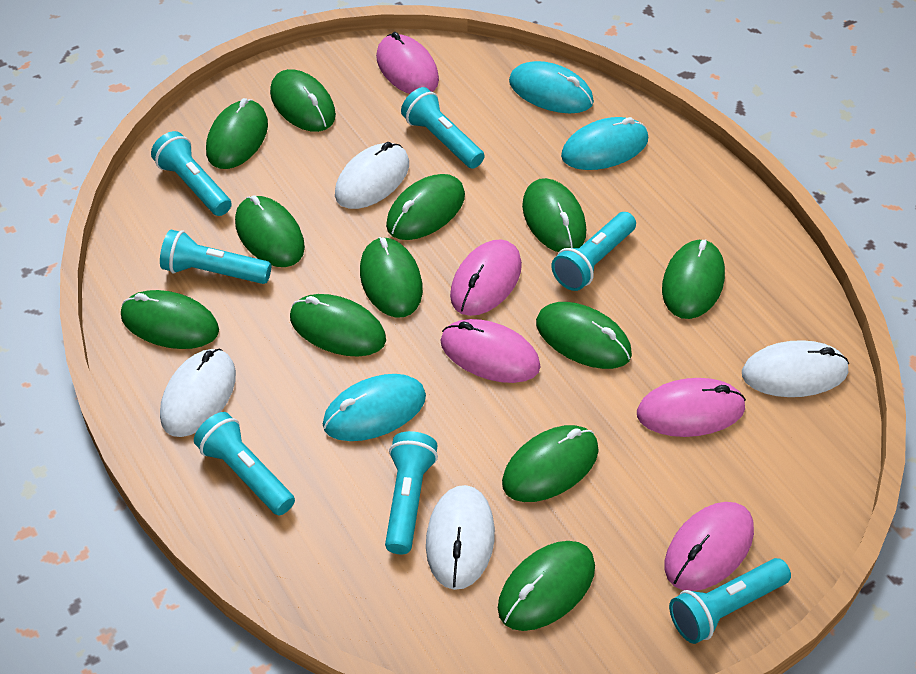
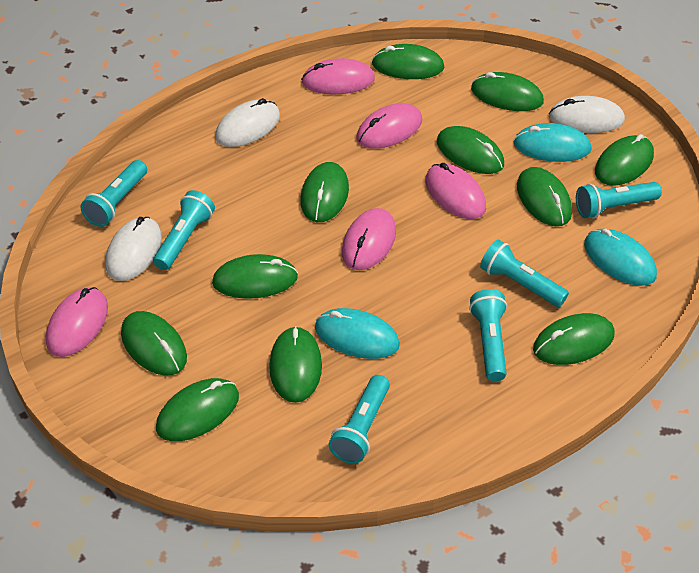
green mouse: 12 -> 11
turquoise flashlight: 7 -> 6
white mouse: 4 -> 3

